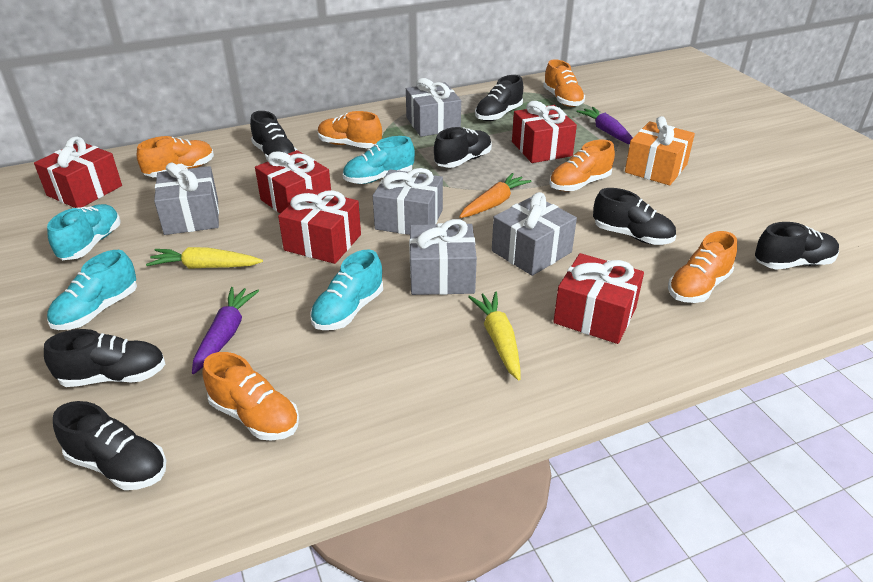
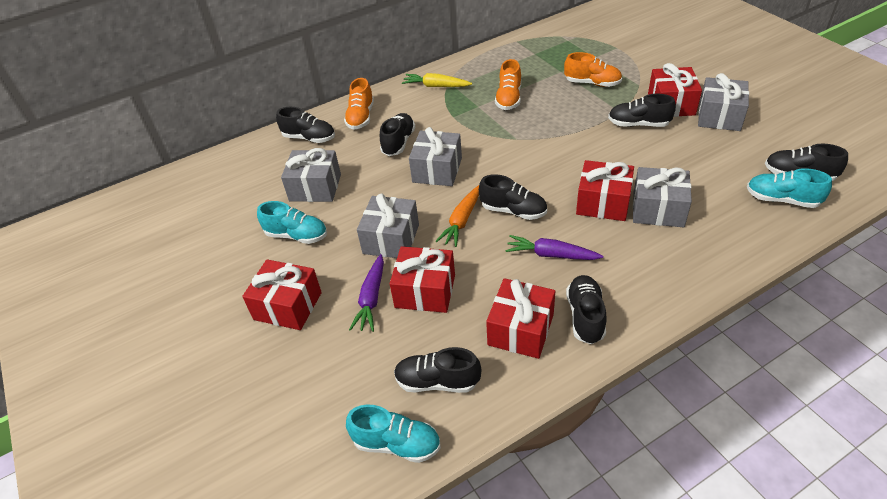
orange gift: 1 -> 0
orange shoe: 6 -> 3
turquoise shoe: 4 -> 3
yellow carrot: 2 -> 1

